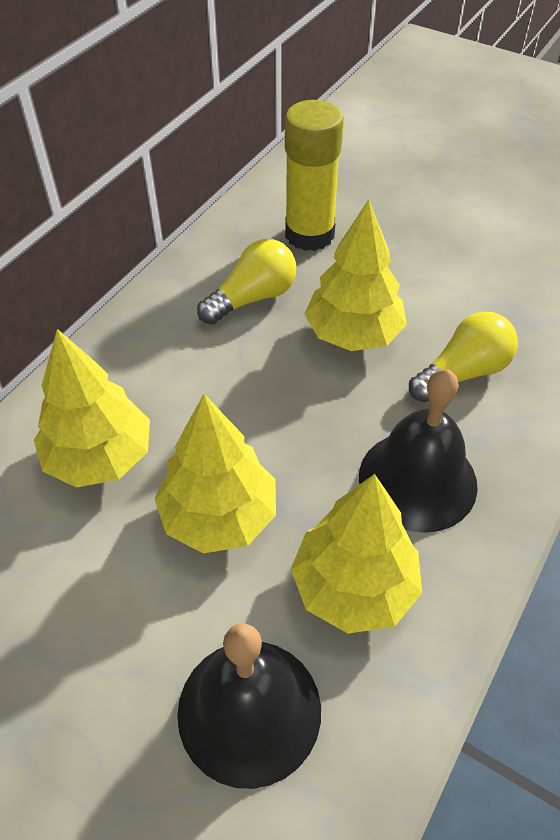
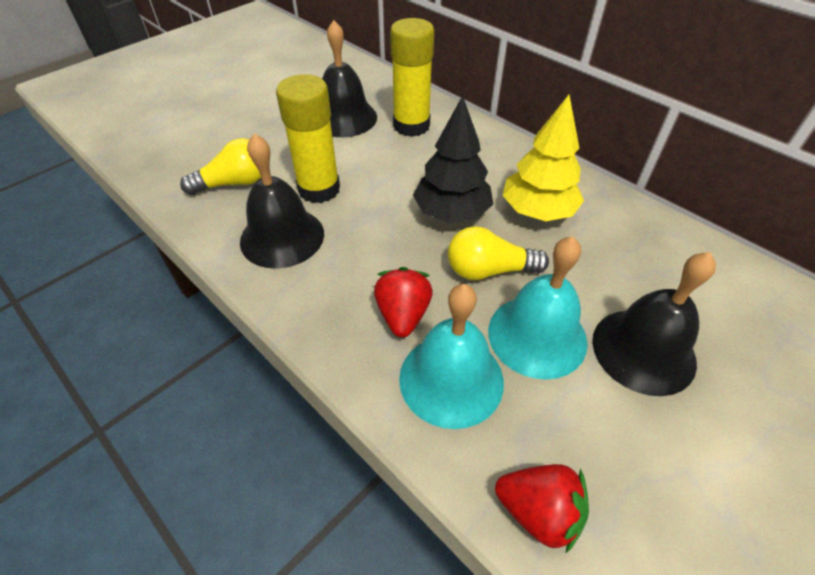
black bell: 2 -> 3
black tree: 0 -> 1
red strawberry: 0 -> 2
turquoise bell: 0 -> 2
yellow glue stick: 1 -> 2
yellow tree: 4 -> 1

